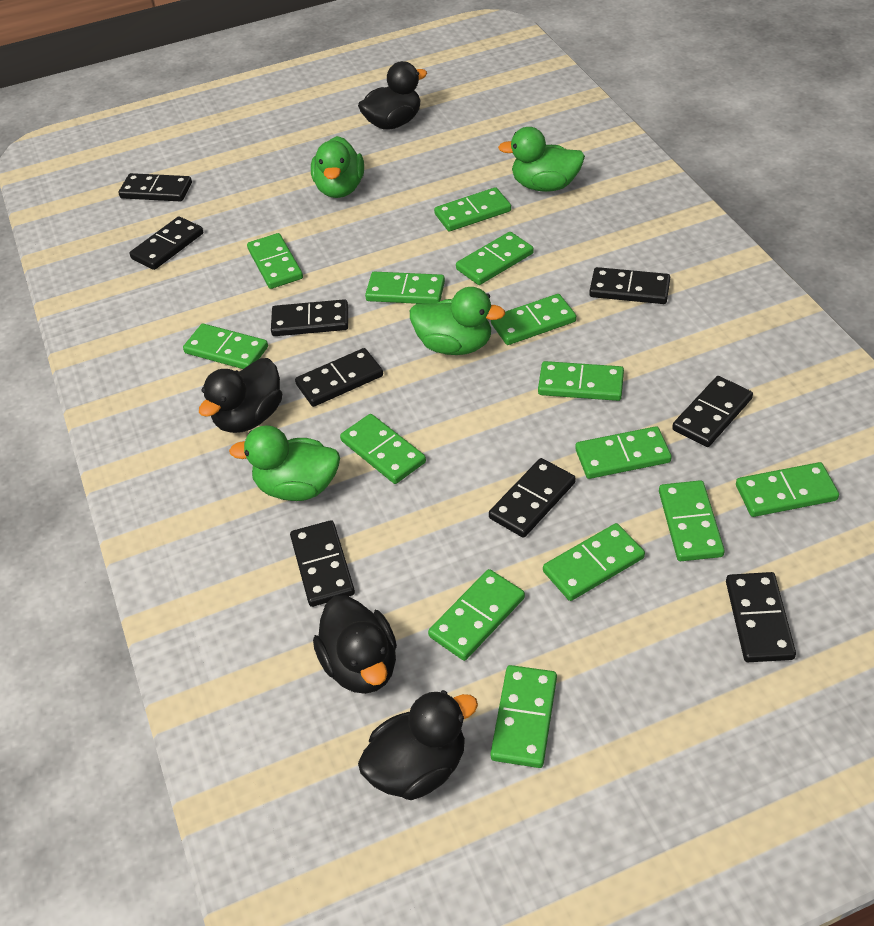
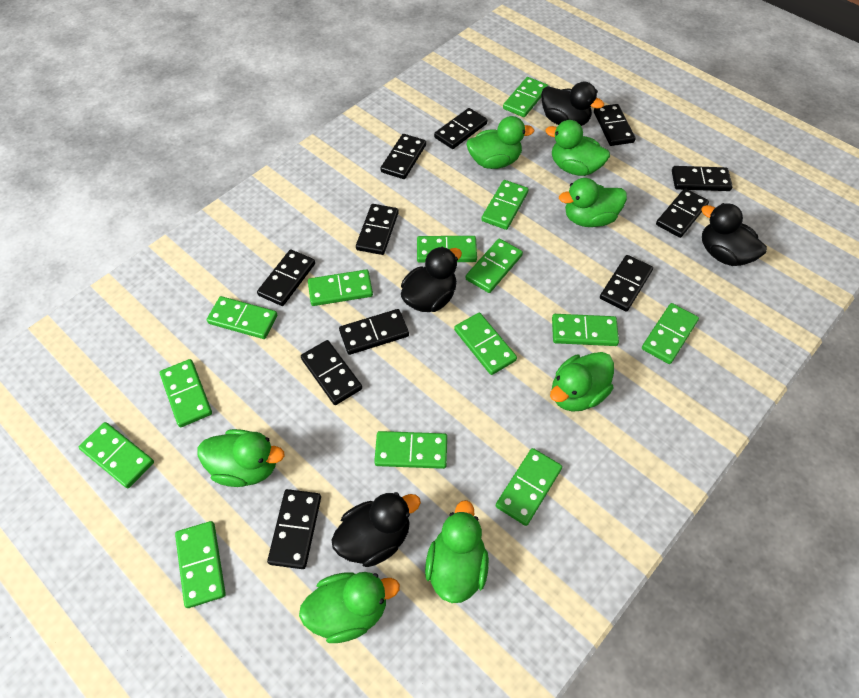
black domino: 9 -> 11
green duck: 4 -> 7

